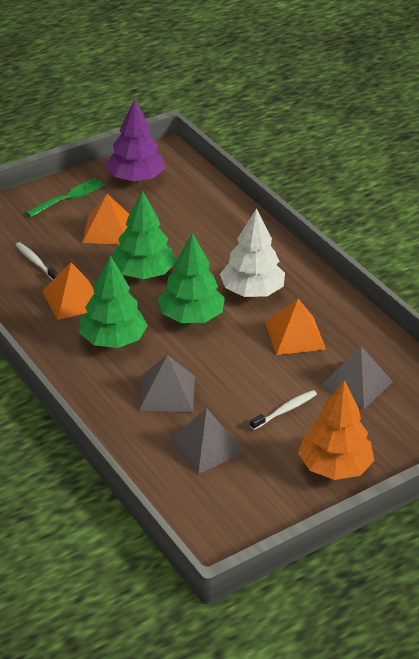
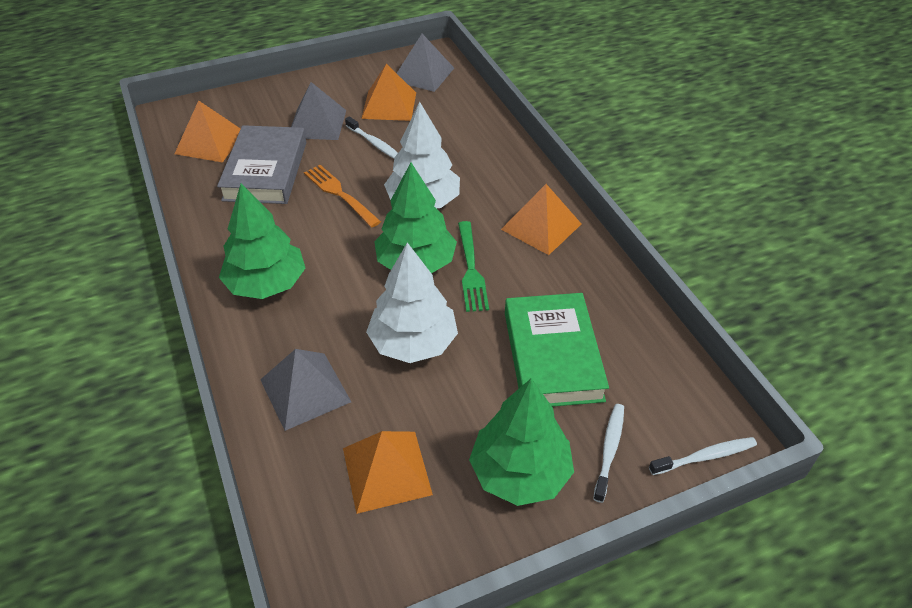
green book: 0 -> 1
grey book: 0 -> 1
orange fork: 0 -> 1
orange pyramid: 3 -> 4
orange tree: 1 -> 0
purple tree: 1 -> 0
white toothbrush: 2 -> 3
white tree: 1 -> 2

